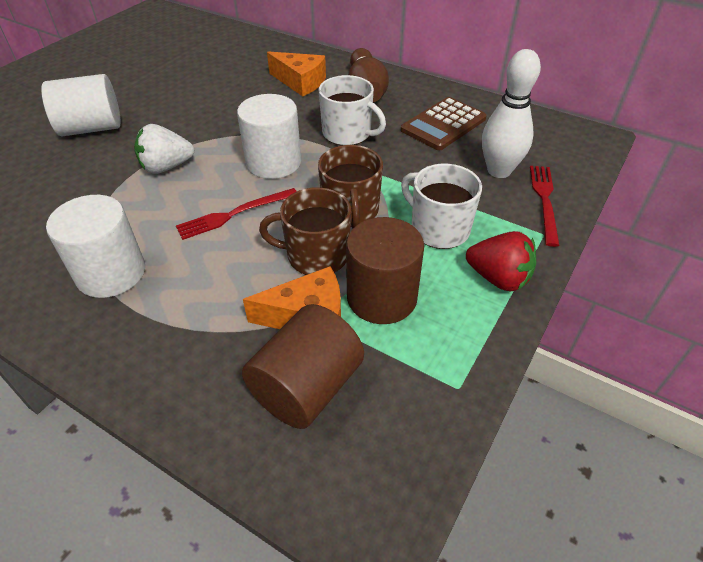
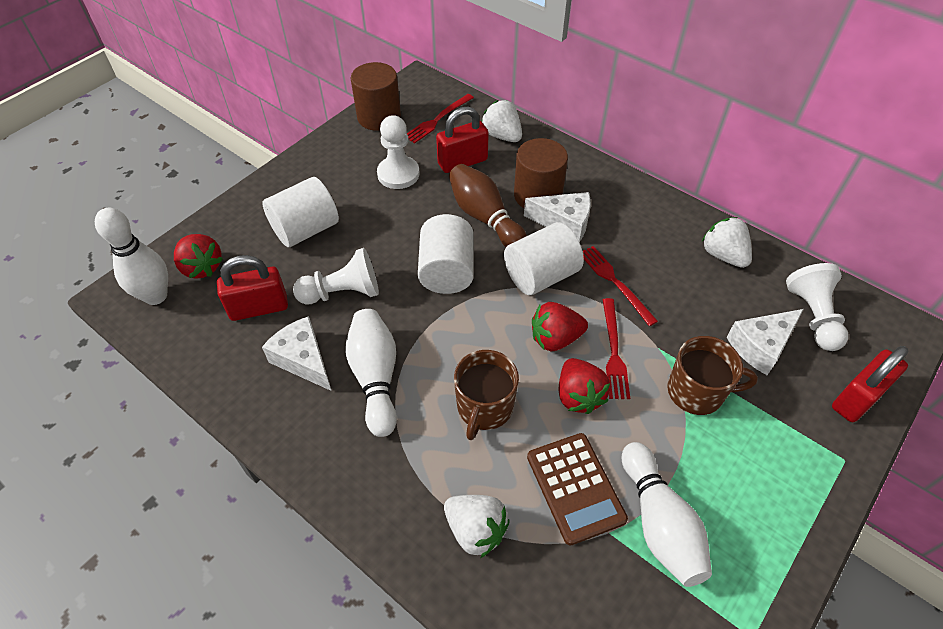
orange cheese: 2 -> 0
red fork: 2 -> 3
red padlock: 0 -> 3
red strawberry: 1 -> 3
white bowling pin: 1 -> 3
white cheese: 0 -> 3
white mug: 2 -> 0
white pawn: 0 -> 3
white strawberry: 1 -> 3

